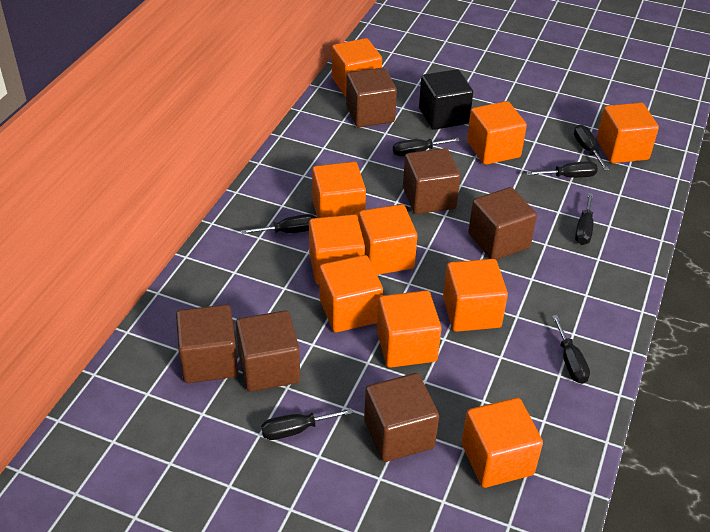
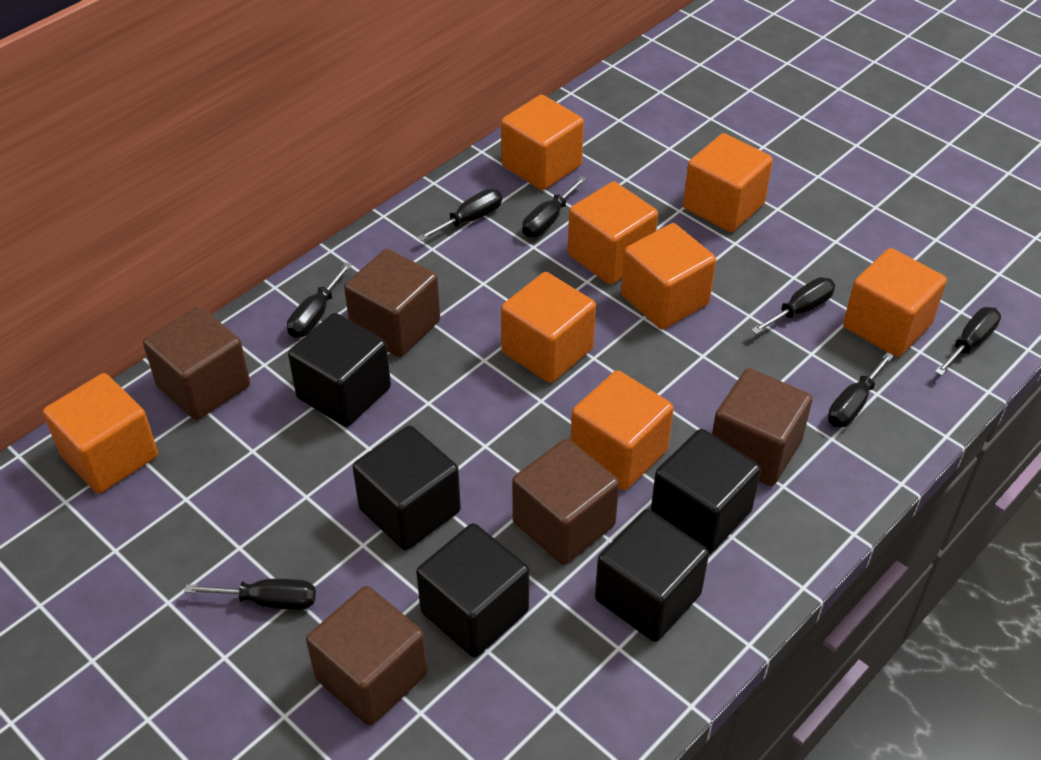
black cube: 1 -> 5
brown cube: 6 -> 5
orange cube: 10 -> 8

